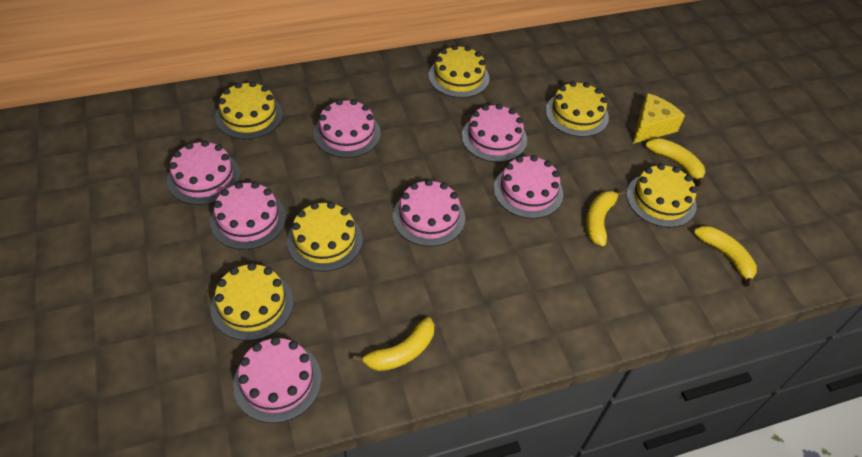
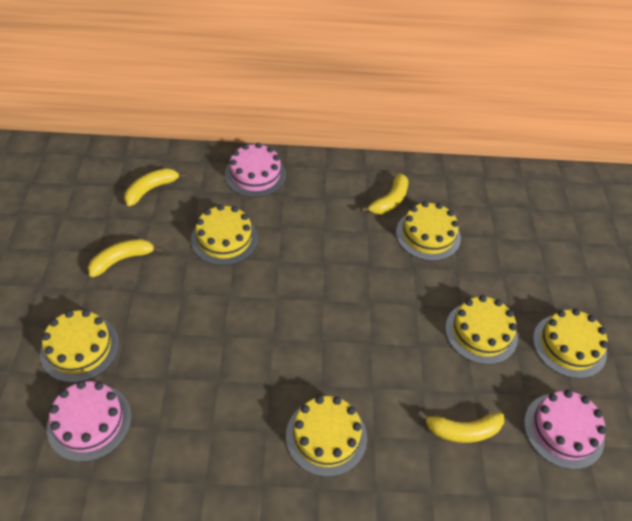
pink cake: 7 -> 3
yellow cheese: 1 -> 0

